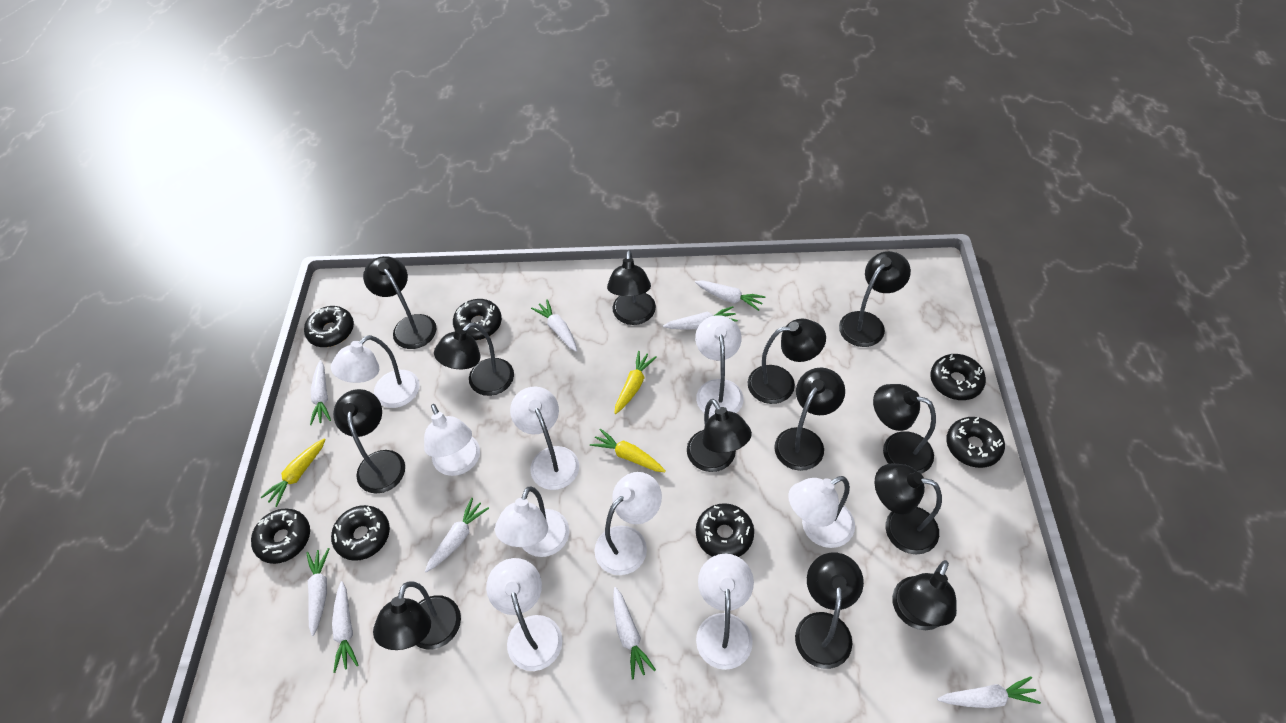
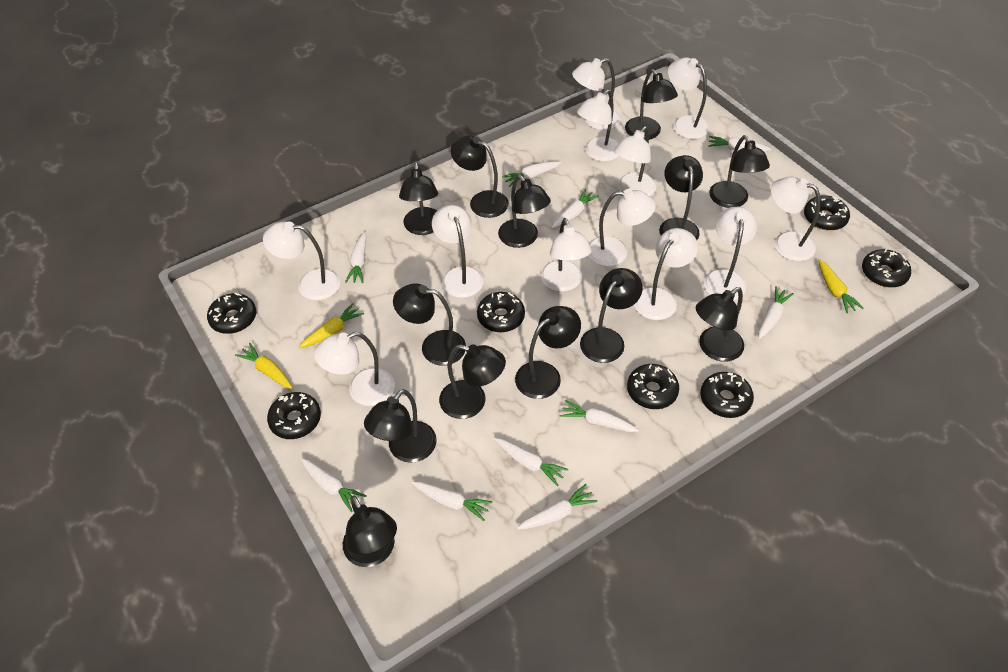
white carrot: 9 -> 10
white lamp: 9 -> 12

